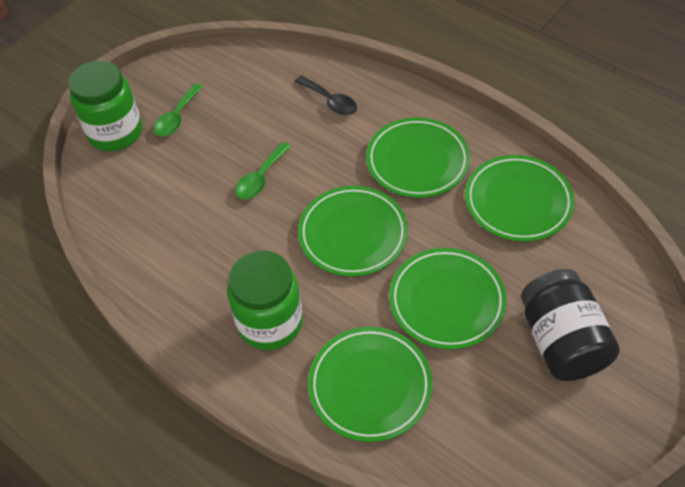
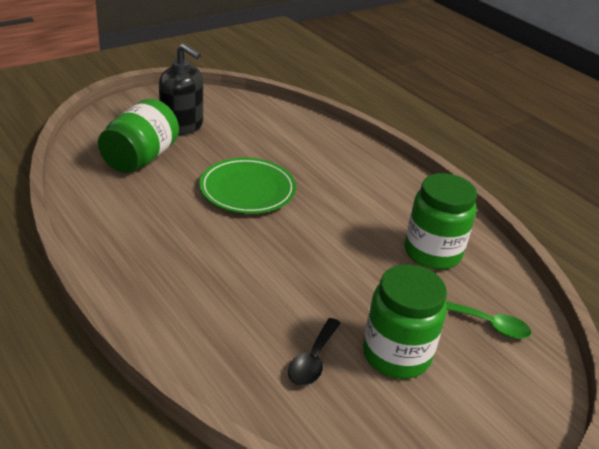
black jar: 1 -> 0
black soap dispenser: 0 -> 1
green jar: 2 -> 3
green plate: 5 -> 1
green spoon: 2 -> 1

